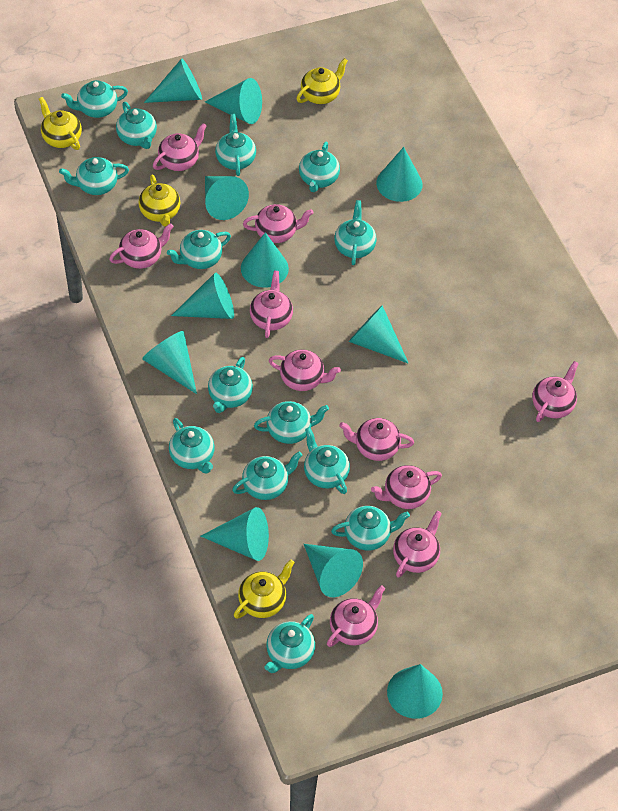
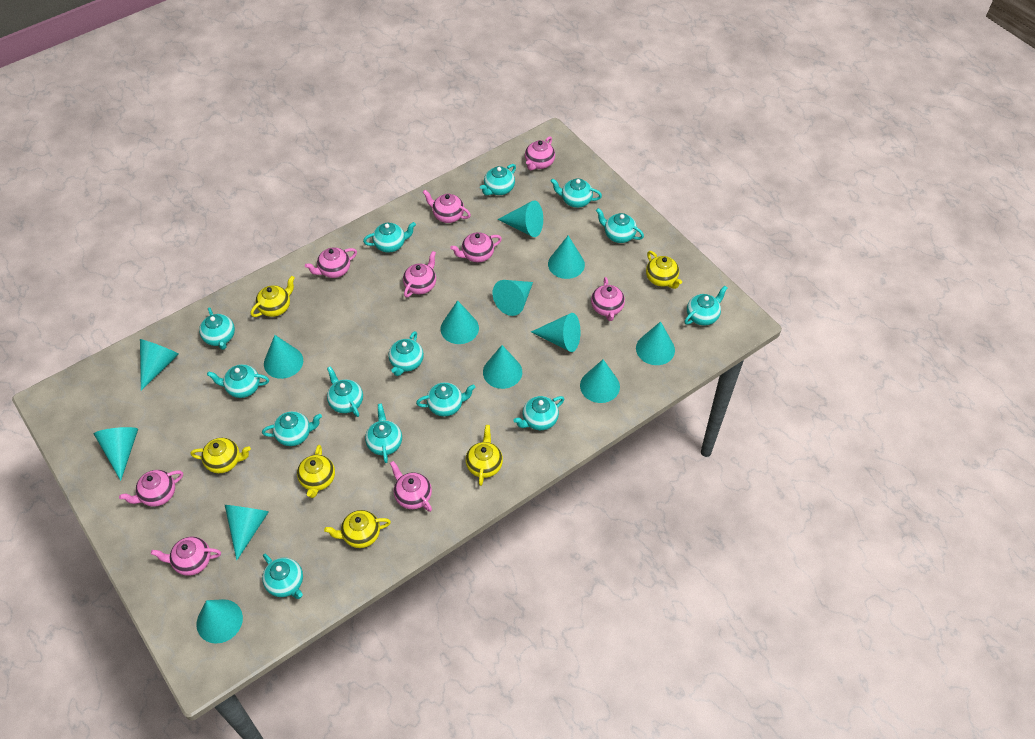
pink teapot: 10 -> 9
turquoise cone: 11 -> 13
yellow teapot: 4 -> 6

